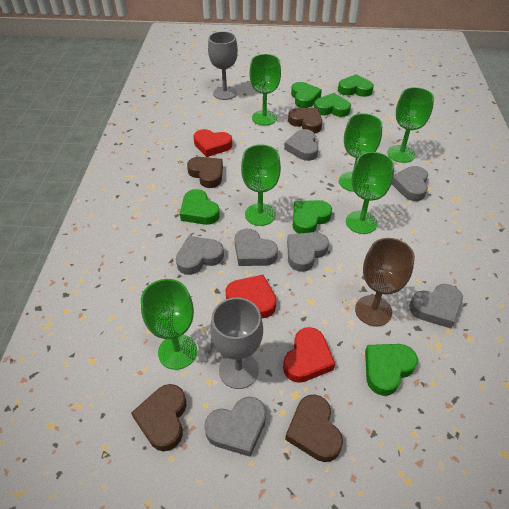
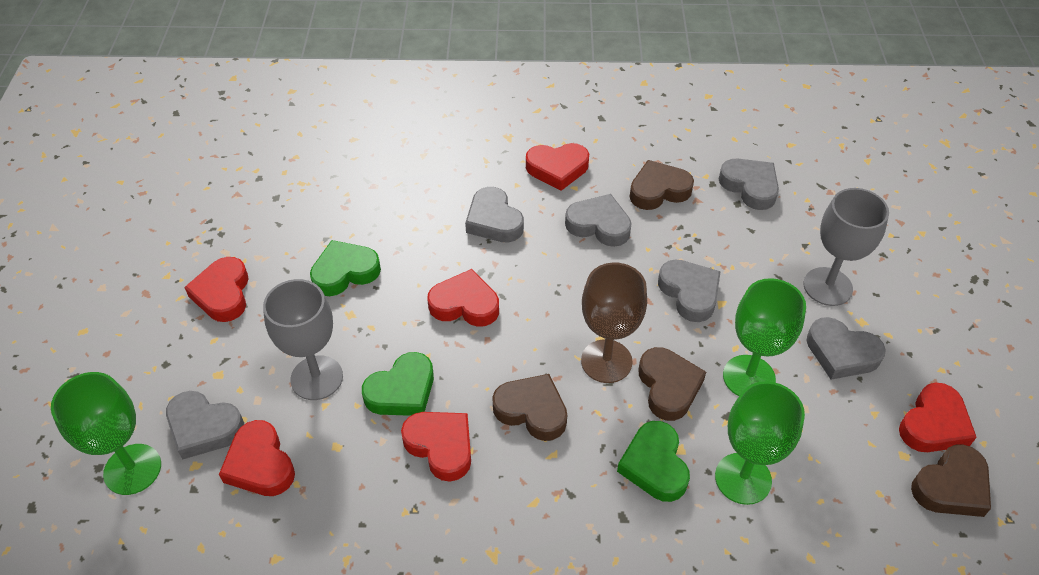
green goblet: 6 -> 3
green heart: 6 -> 3
grey heart: 7 -> 6
red heart: 3 -> 6

